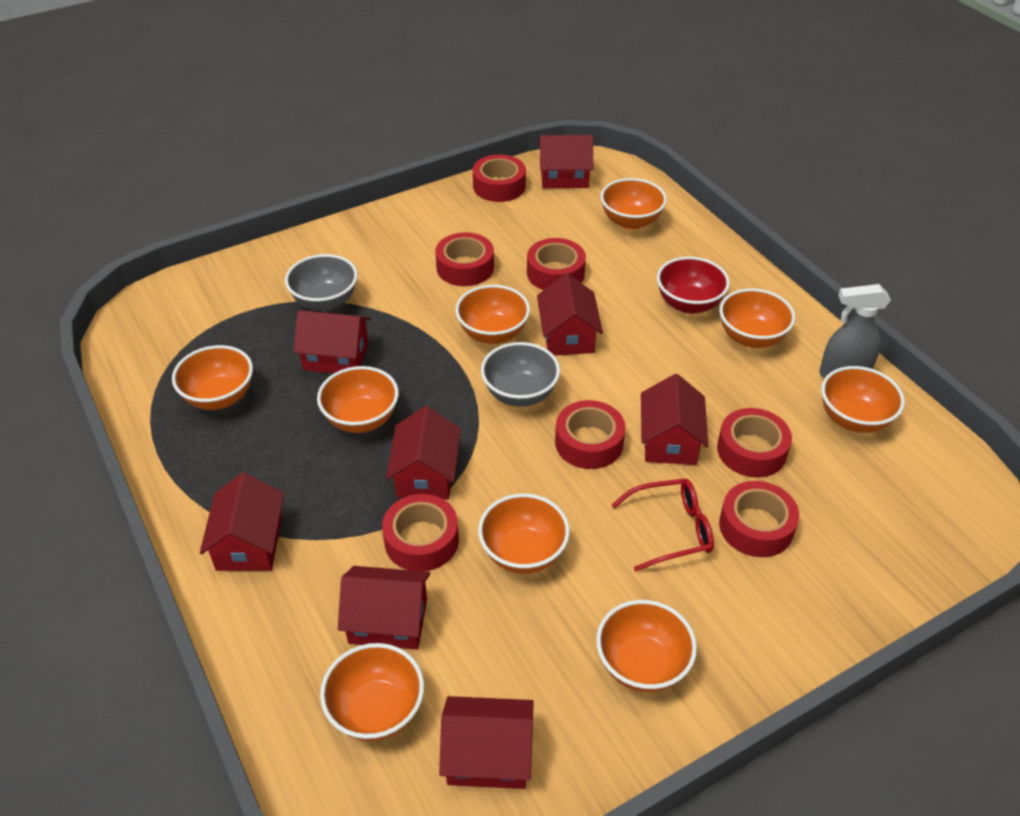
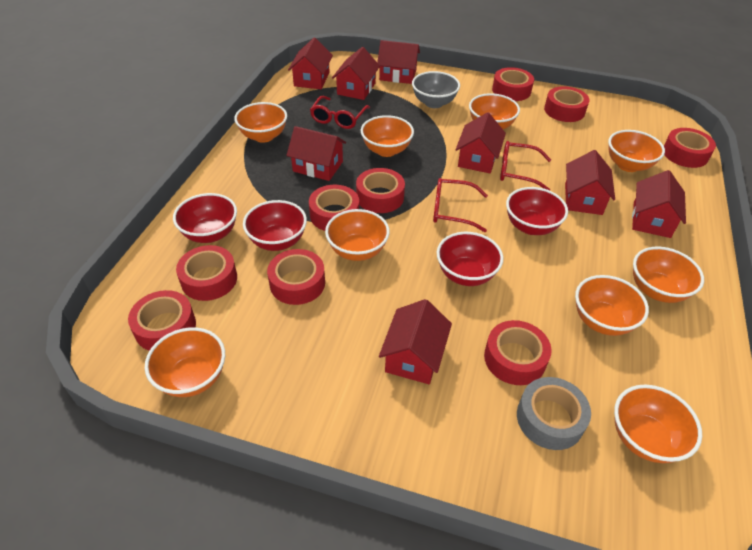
grey bowl: 2 -> 1
grey spray bottle: 1 -> 0
grey tape: 0 -> 1
red bowl: 1 -> 4
red glasses: 1 -> 3
red tape: 7 -> 9

